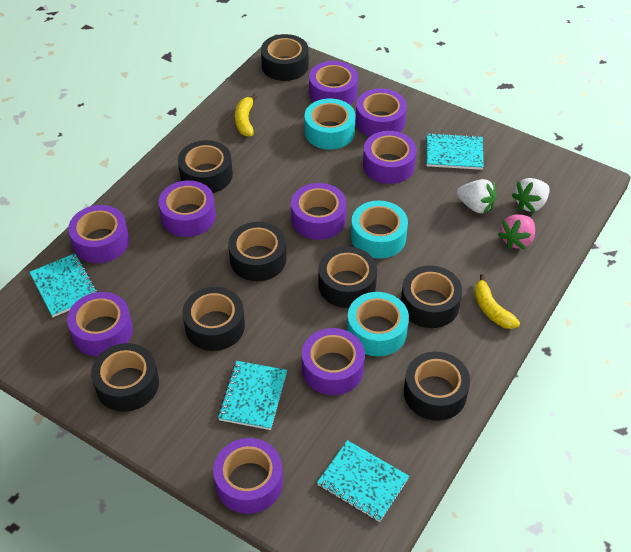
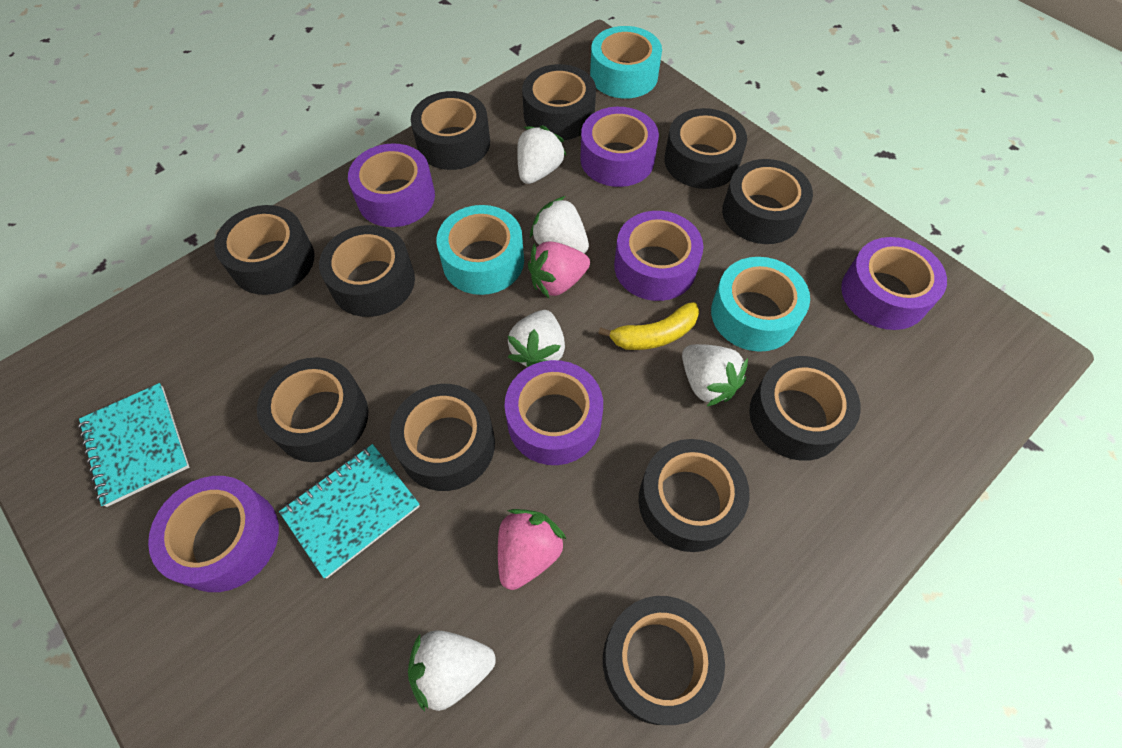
black tape: 8 -> 11
pink strawberry: 1 -> 2
purple tape: 9 -> 6
turquoise notebook: 4 -> 2
white strawberry: 2 -> 5
yellow banana: 2 -> 1

